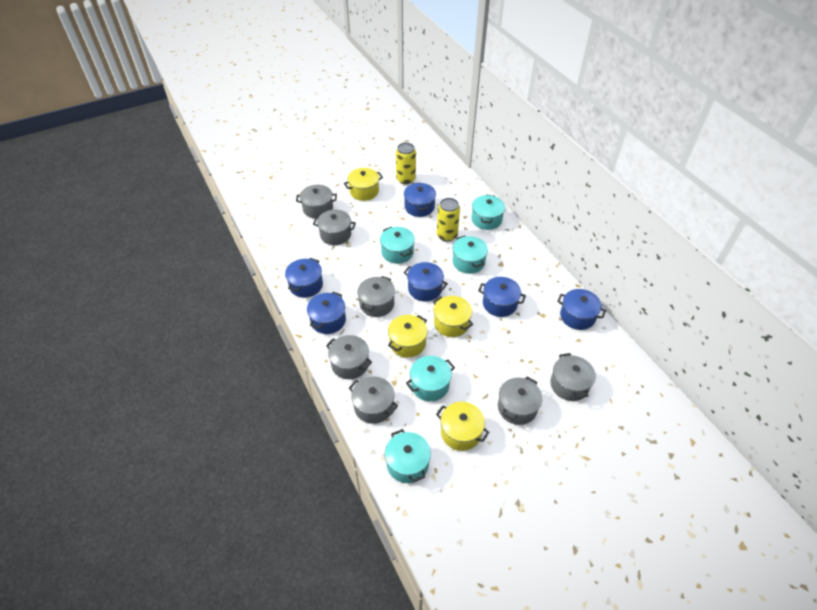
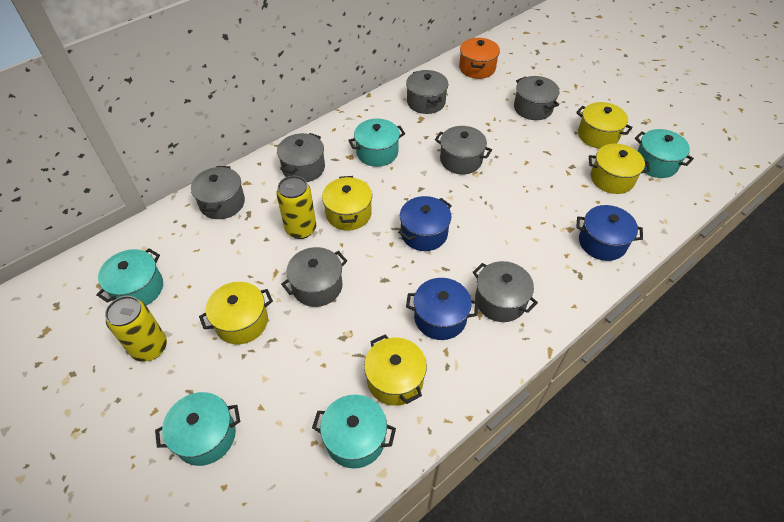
blue pot: 6 -> 3
orange pot: 0 -> 1
yellow pot: 4 -> 5

